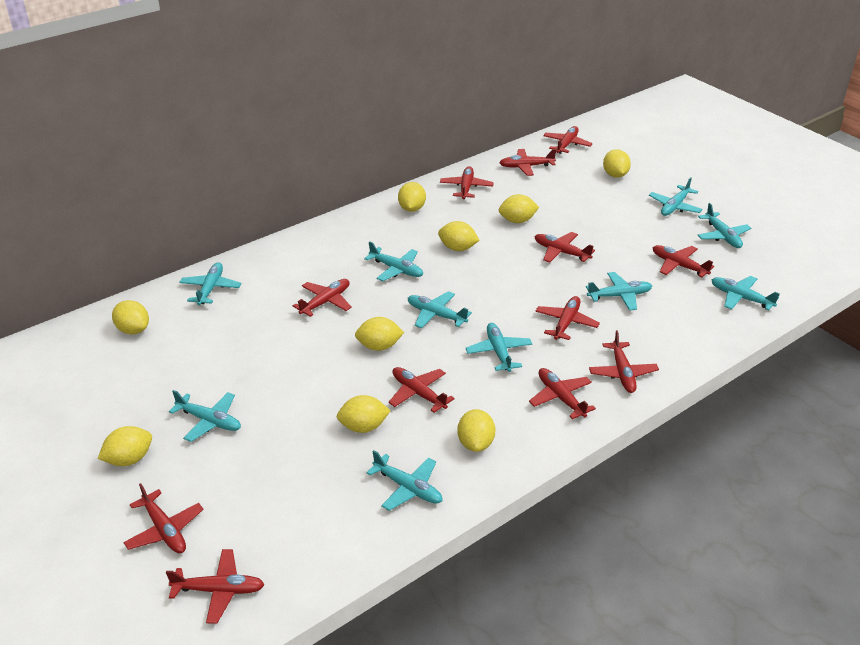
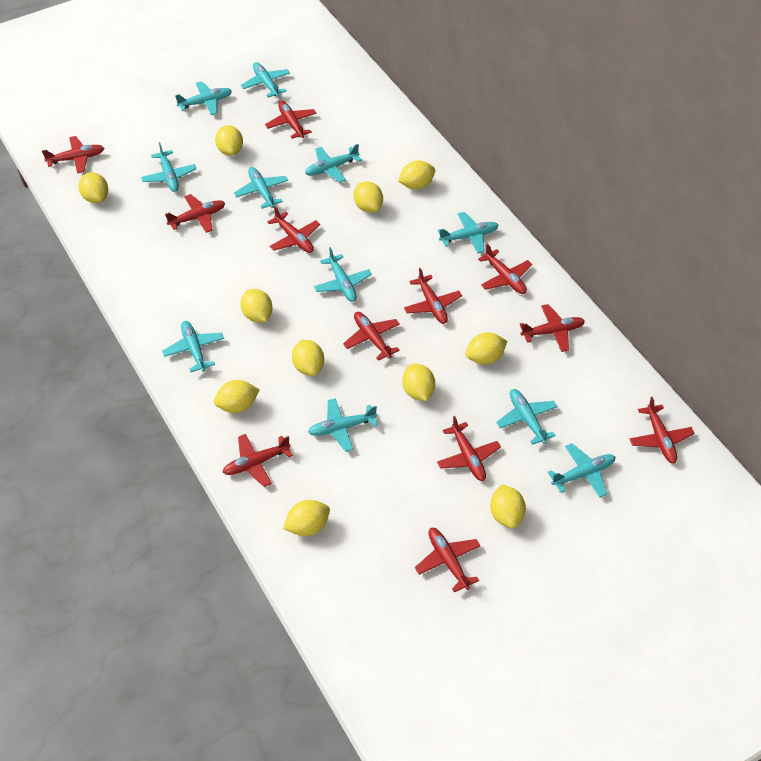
turquoise plane: 10 -> 11
yellow lemon: 9 -> 11

